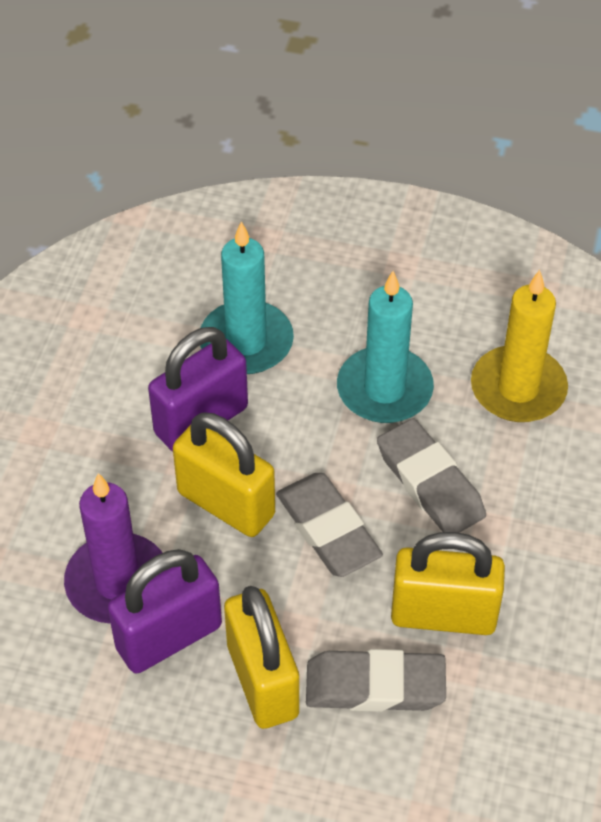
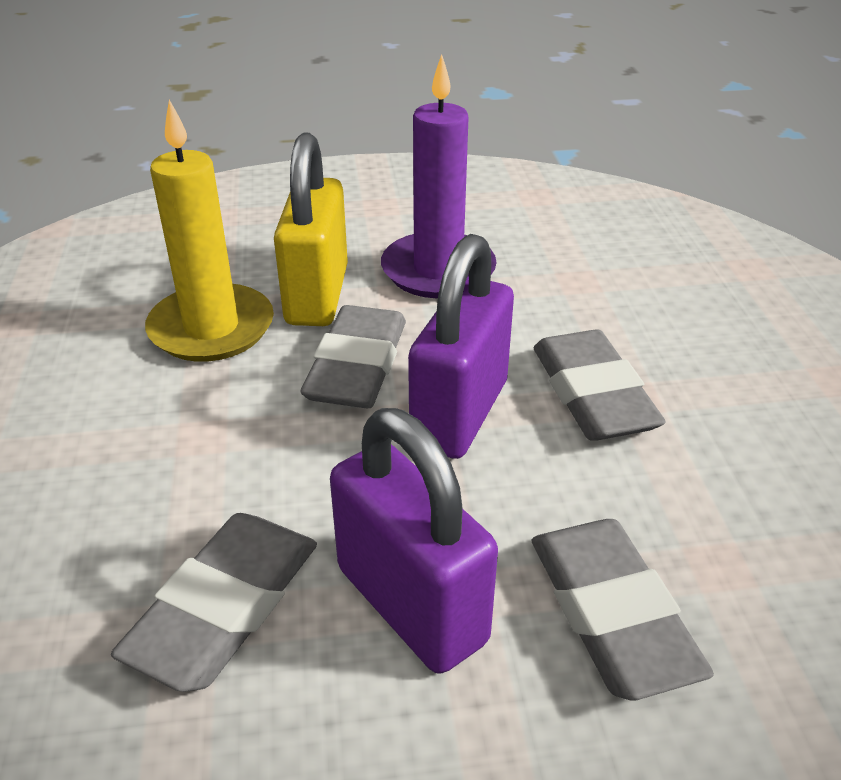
grey eraser: 3 -> 4
turquoise candle: 2 -> 0
yellow padlock: 3 -> 1

